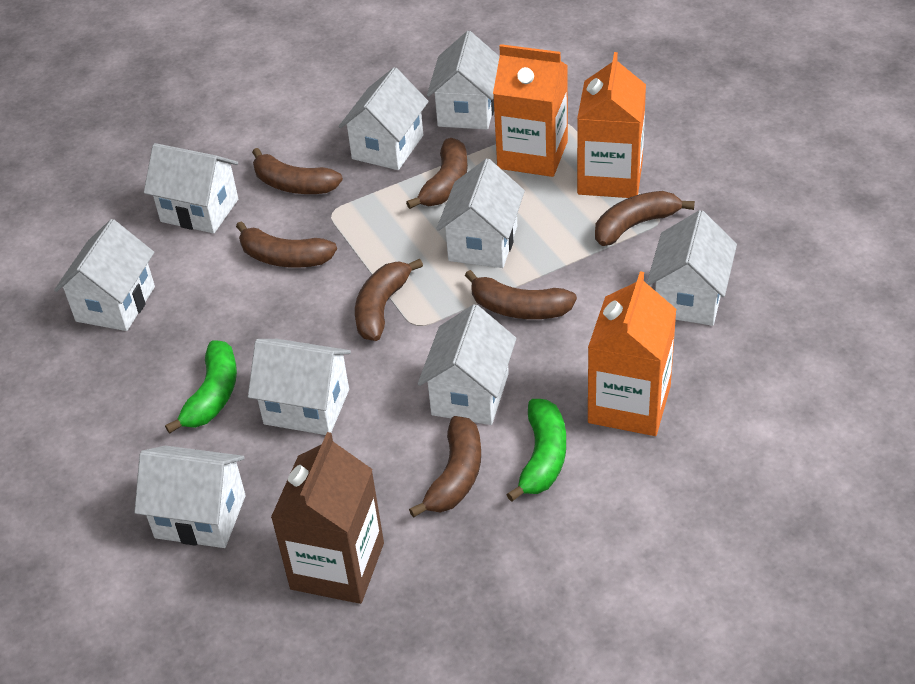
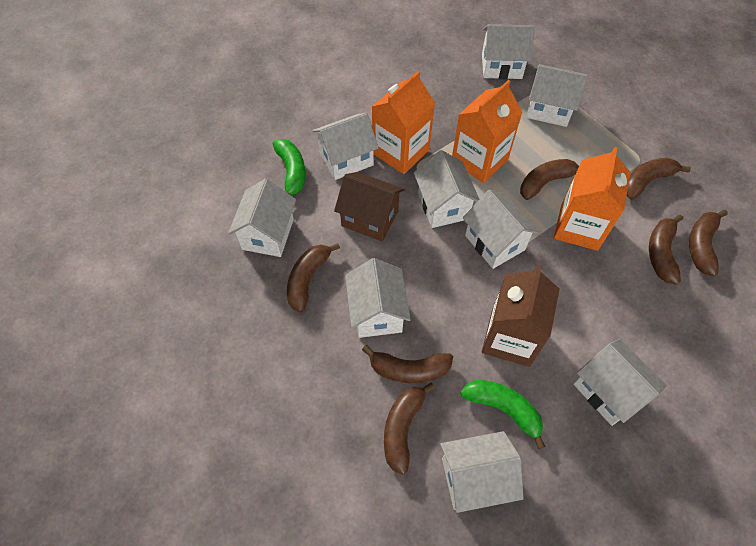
brown house: 0 -> 1

